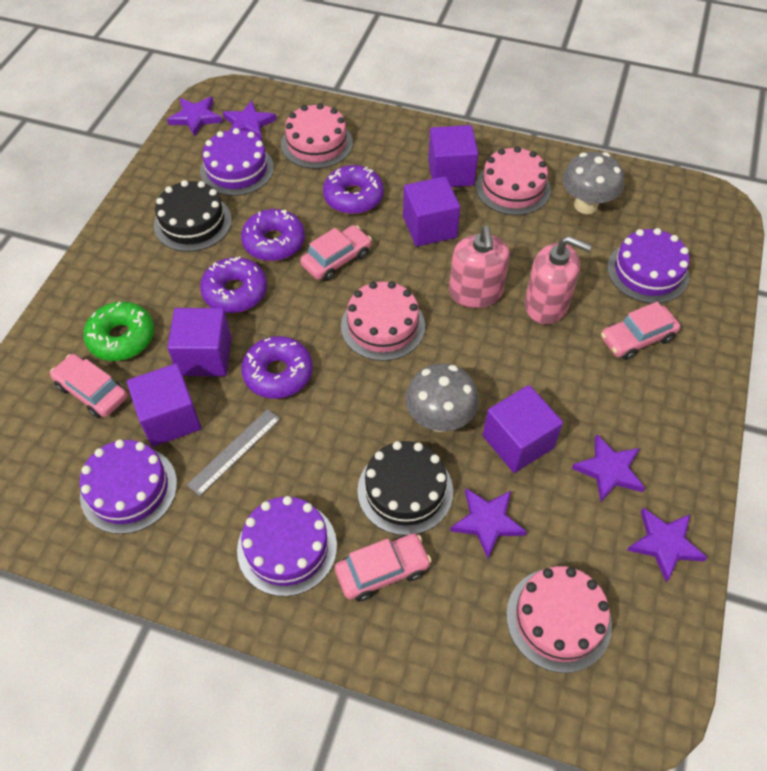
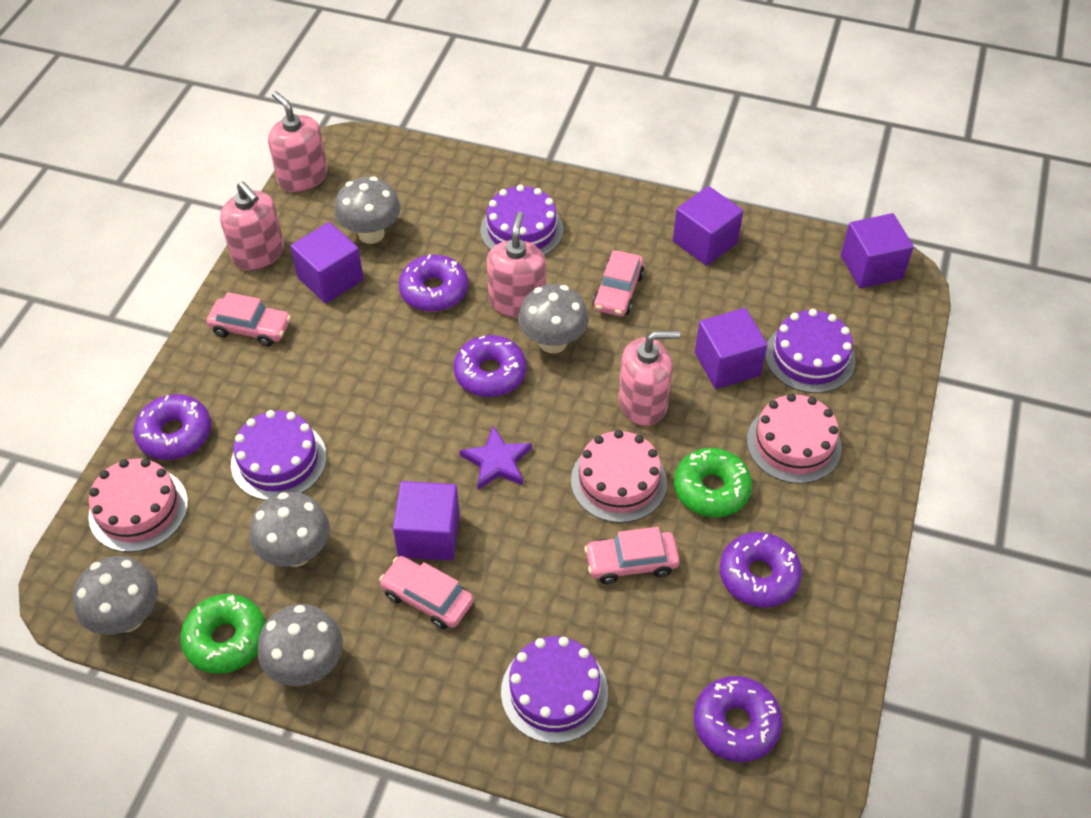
black cake: 2 -> 0
green donut: 1 -> 2
grey mushroom: 2 -> 5
grey ruler: 1 -> 0
pink cake: 4 -> 3
pink soap dispenser: 2 -> 4
purple donut: 4 -> 5
purple star: 5 -> 1

